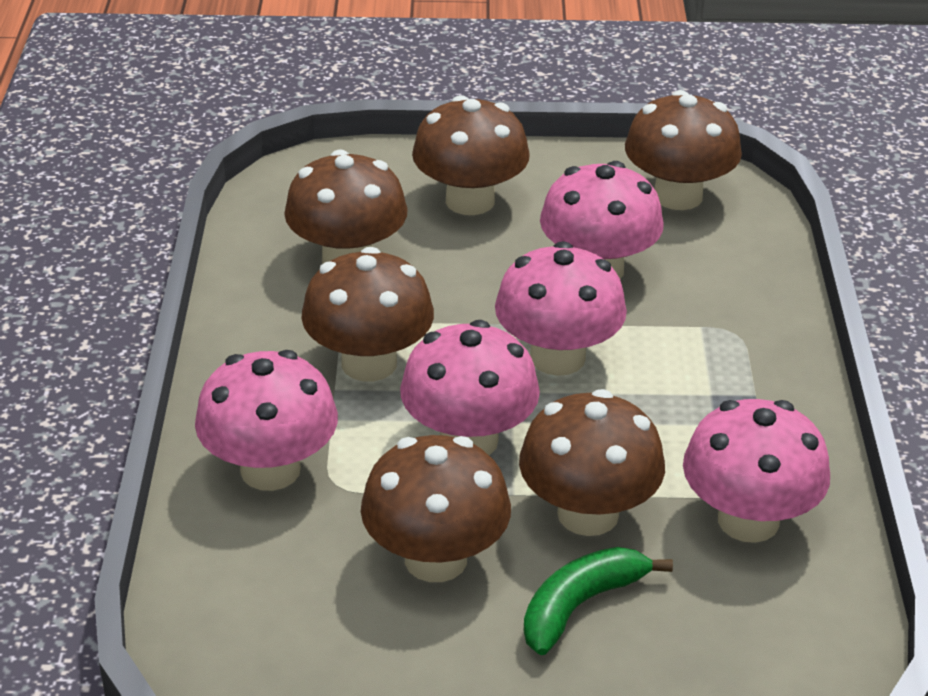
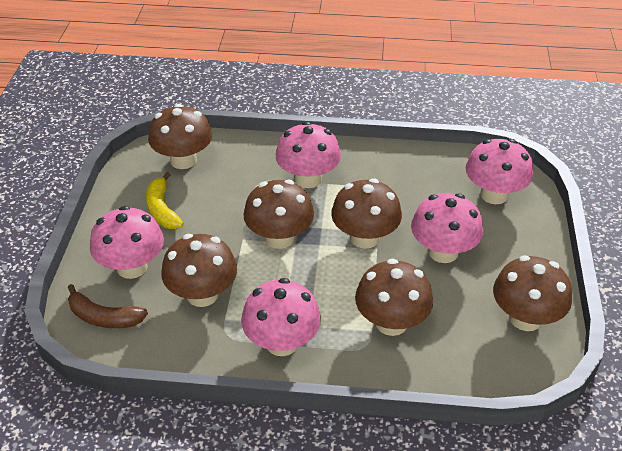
brown banana: 0 -> 1
green banana: 1 -> 0
yellow banana: 0 -> 1

